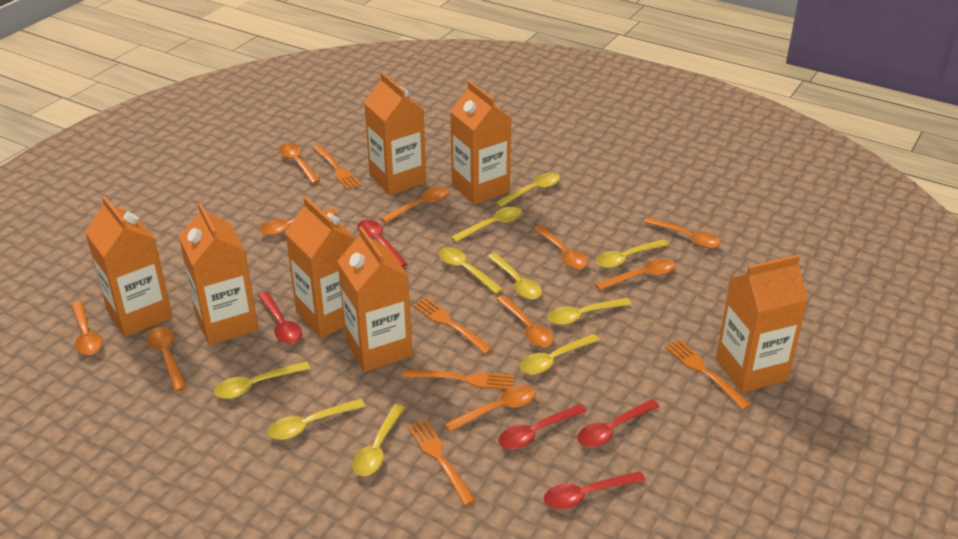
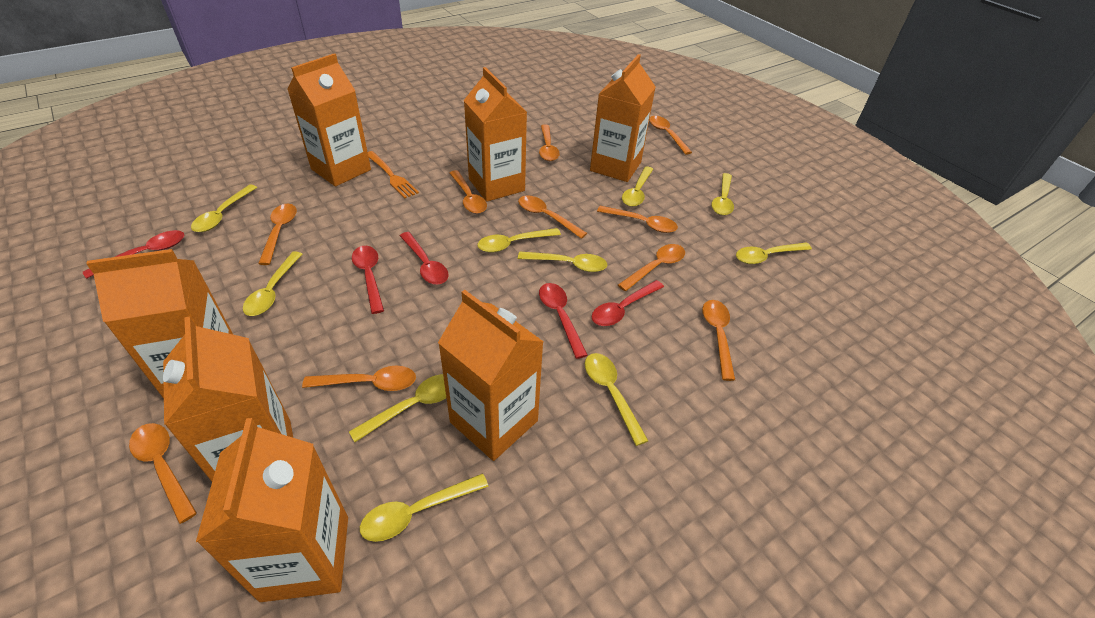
orange fork: 5 -> 1

